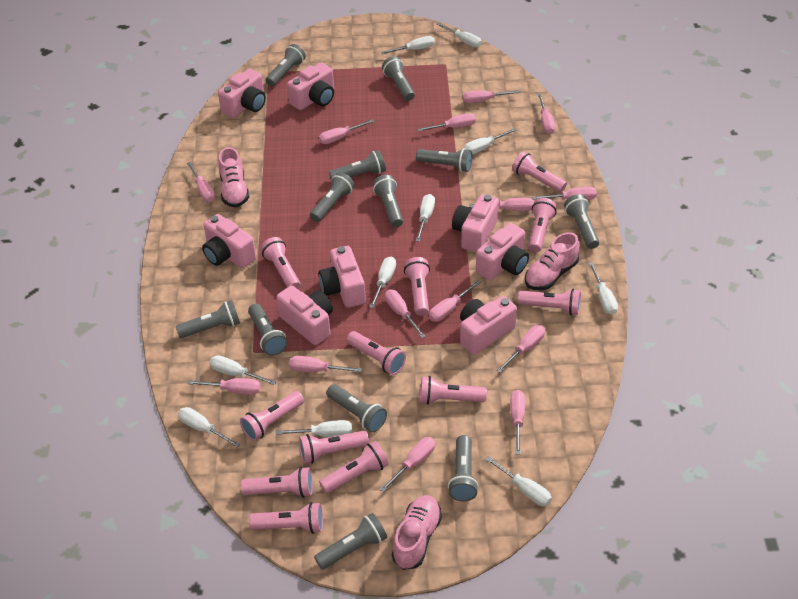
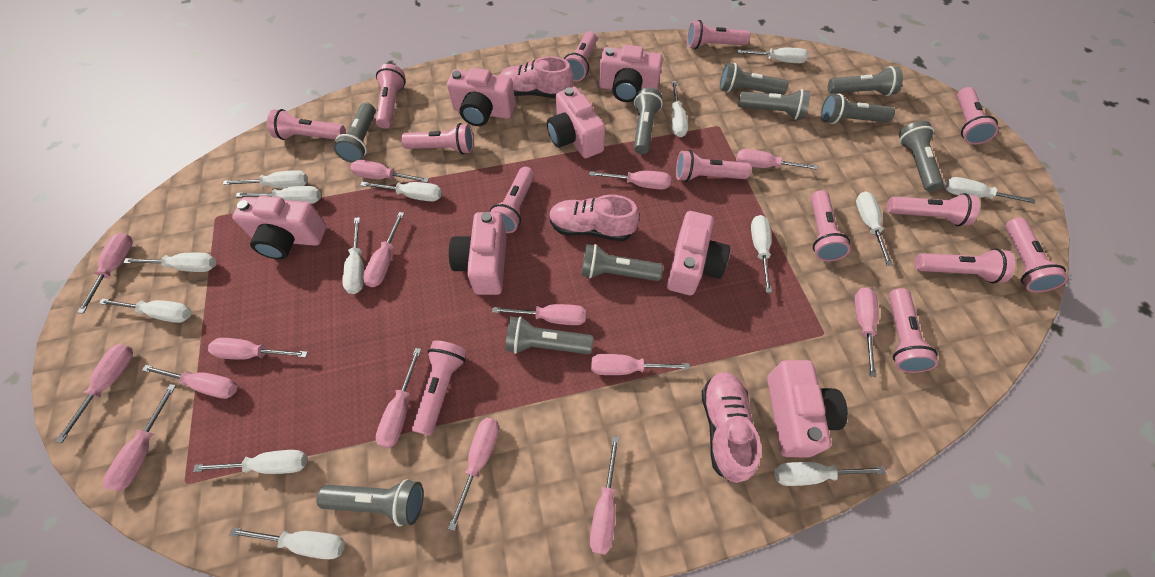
grey flashlight: 12 -> 10
pink camera: 8 -> 7
pink flashlight: 12 -> 14
pink screwdriver: 14 -> 15
white screwdriver: 10 -> 14

